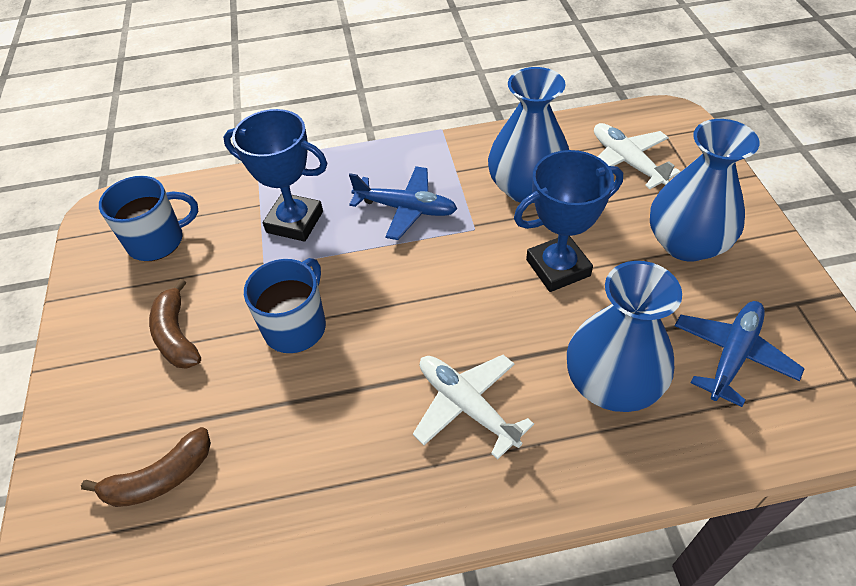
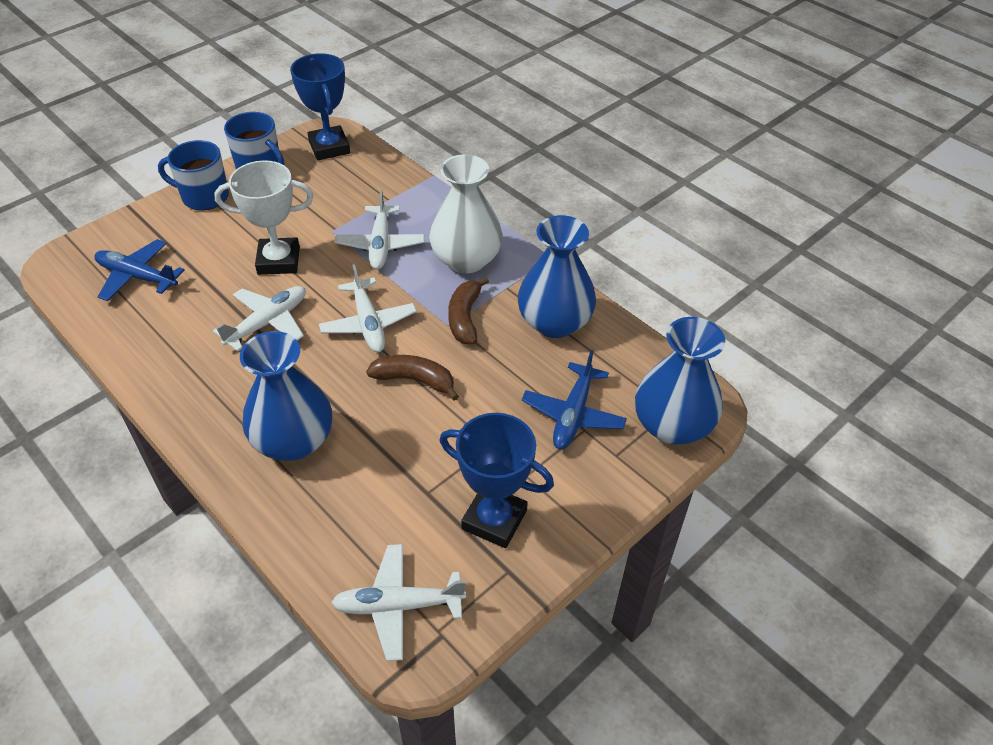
white plane: 2 -> 4
white trophy: 0 -> 1
white vase: 0 -> 1

